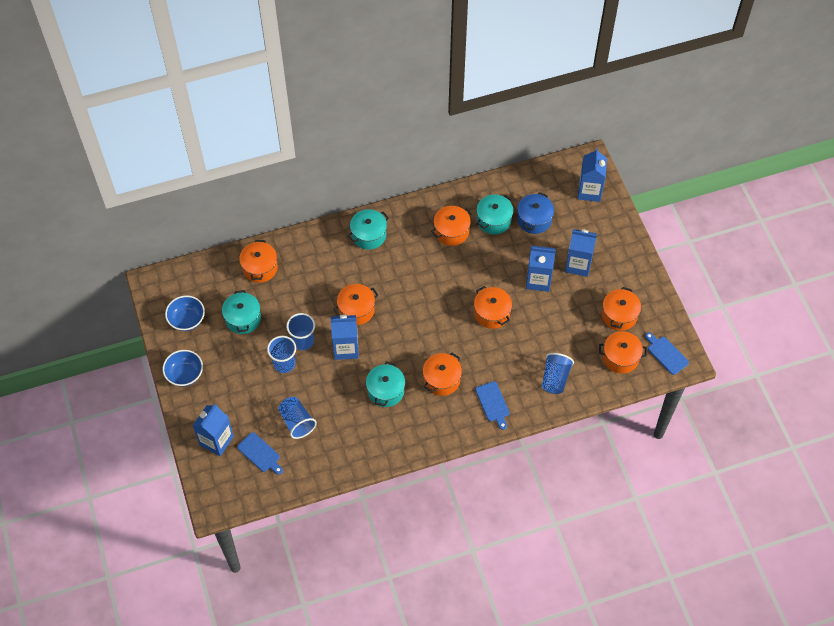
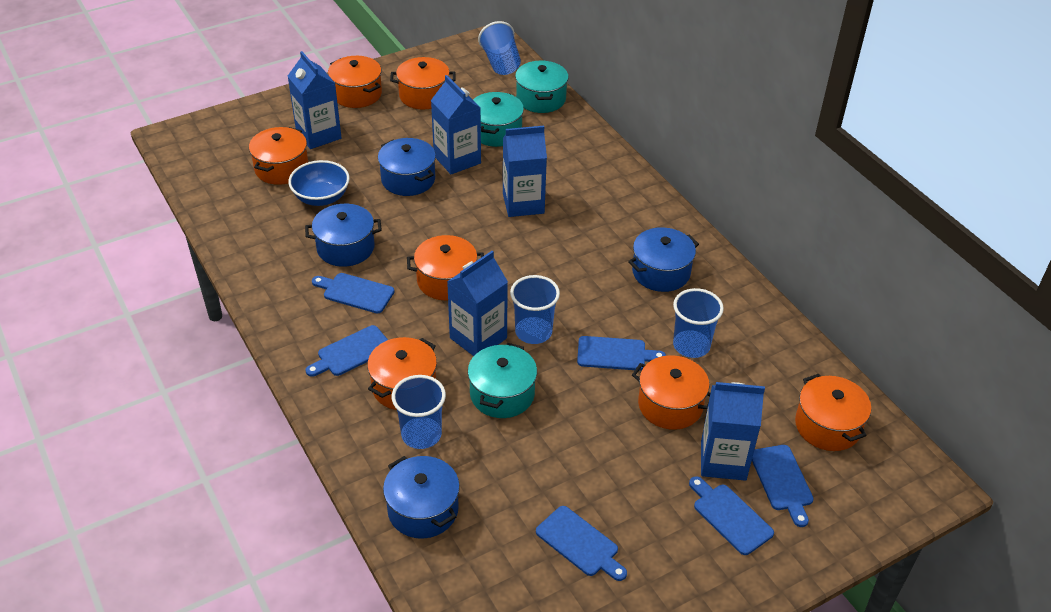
blue bowl: 2 -> 1
blue cutting board: 3 -> 6
blue pot: 1 -> 4
turquoise pot: 4 -> 3

